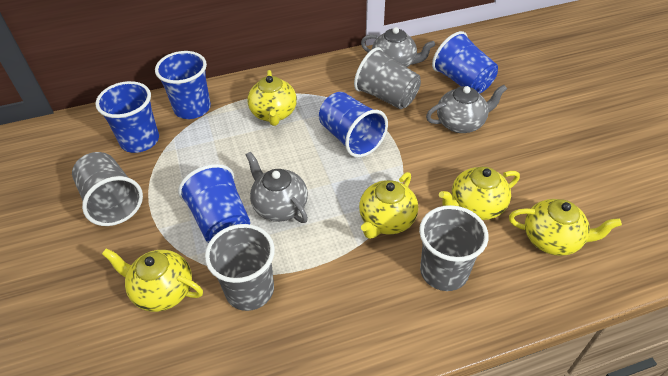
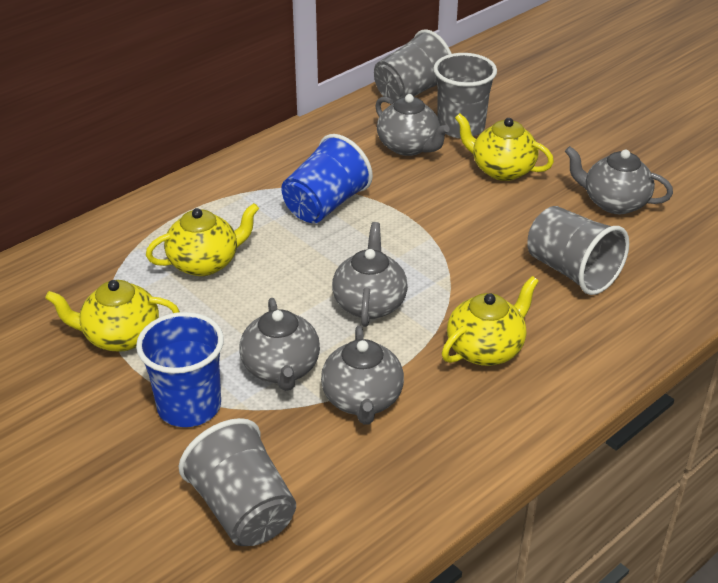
blue cup: 5 -> 2
grey teapot: 3 -> 5
yellow teapot: 5 -> 4

